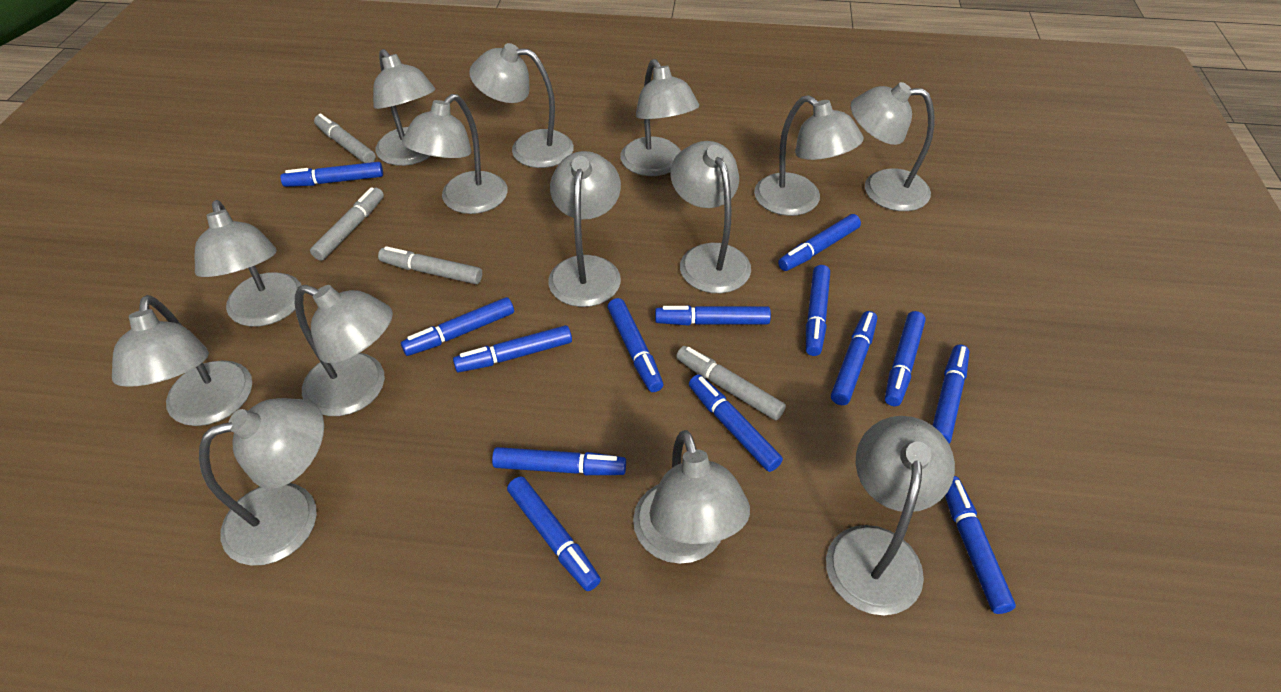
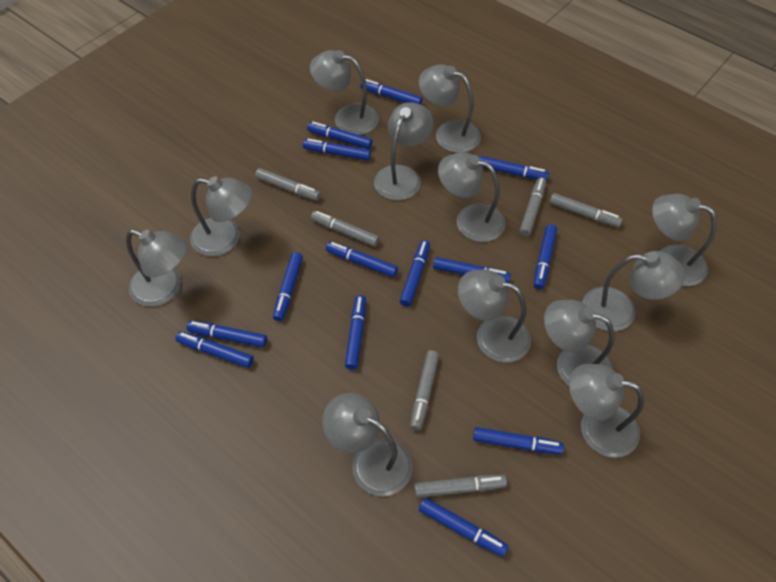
grey lamp: 14 -> 12
grey marker: 4 -> 6

